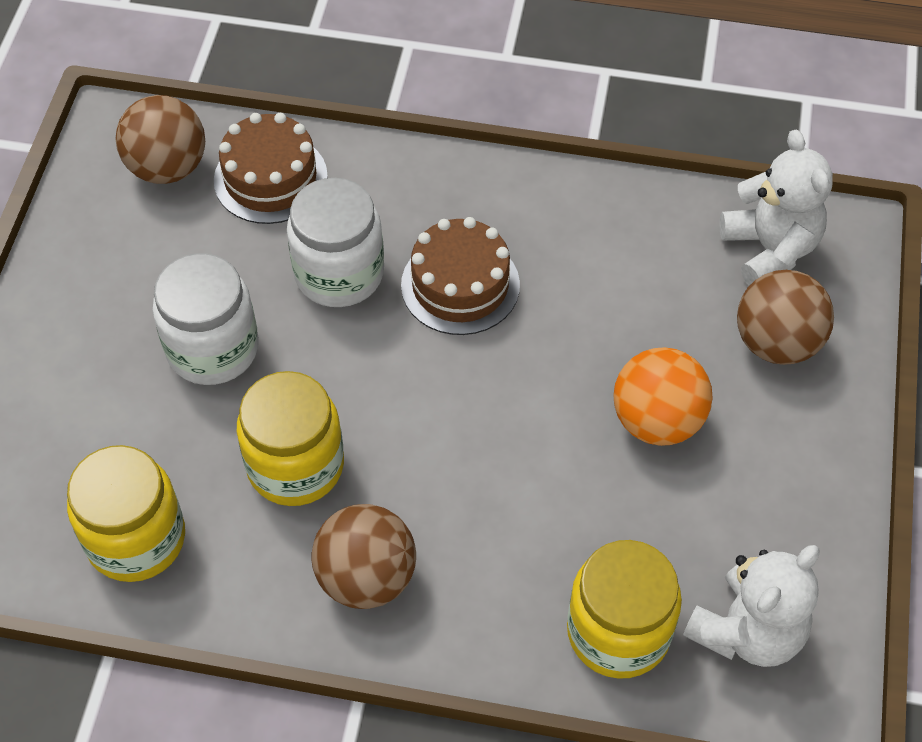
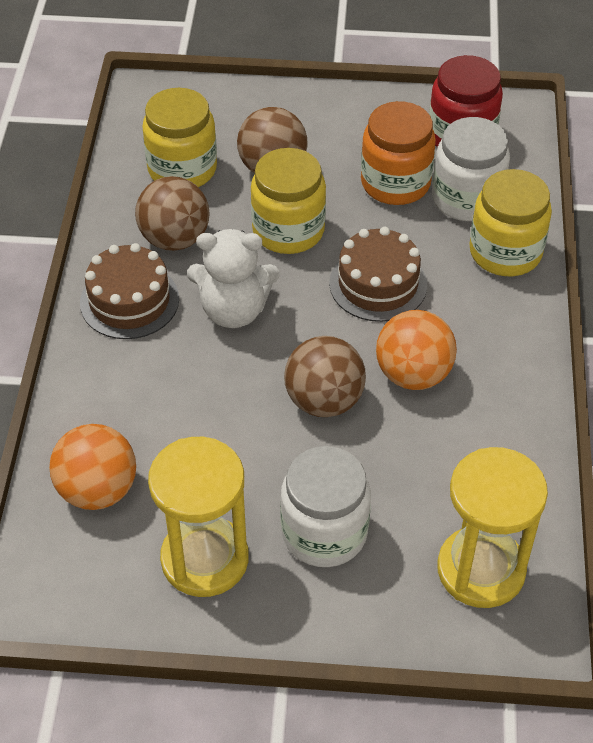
orange ball: 1 -> 2
orange jar: 0 -> 1
red jar: 0 -> 1
white teddy bear: 2 -> 1
yellow hourglass: 0 -> 2

